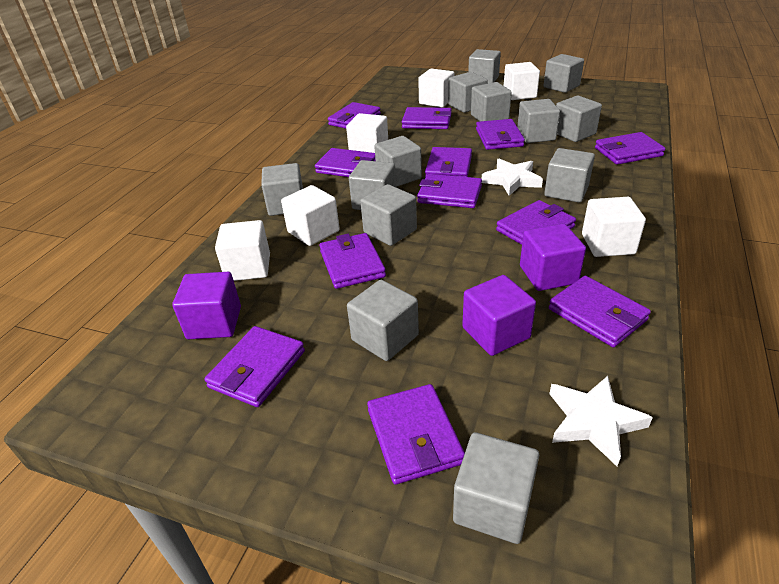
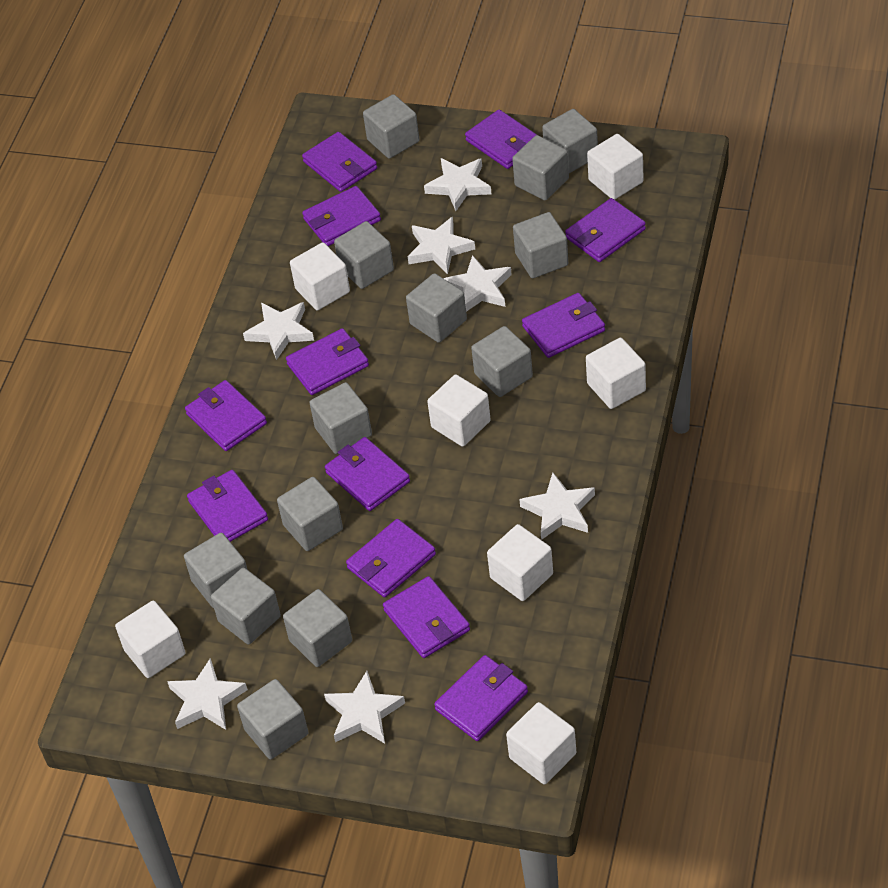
purple cube: 3 -> 0
white cube: 6 -> 7
white star: 2 -> 7

